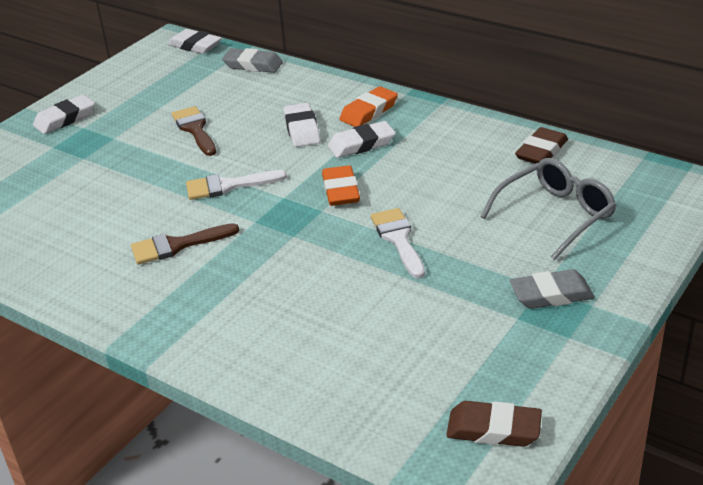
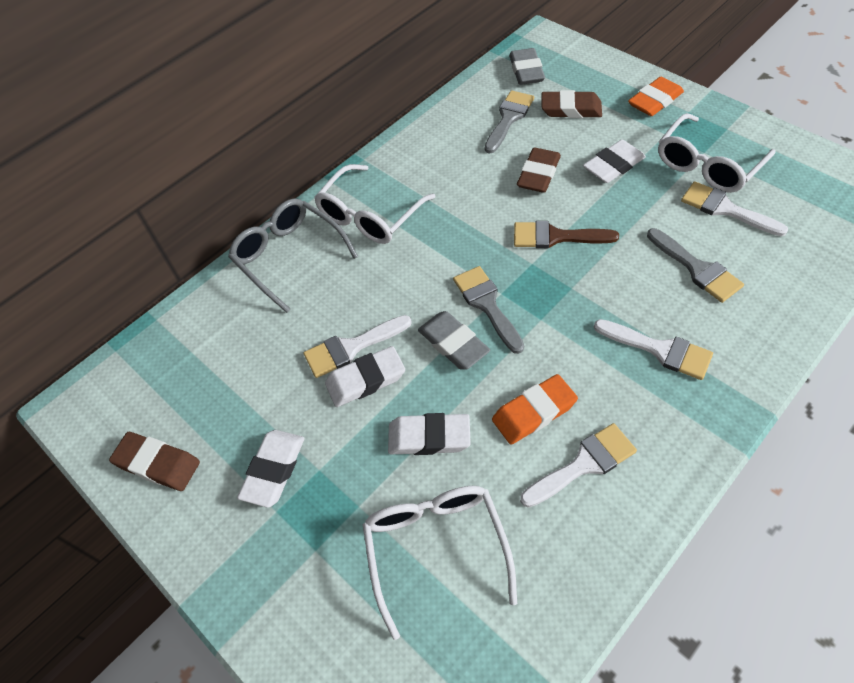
brown brush: 2 -> 1
brown eraser: 2 -> 3
grey brush: 0 -> 3
white brush: 2 -> 4
white glasses: 0 -> 3

